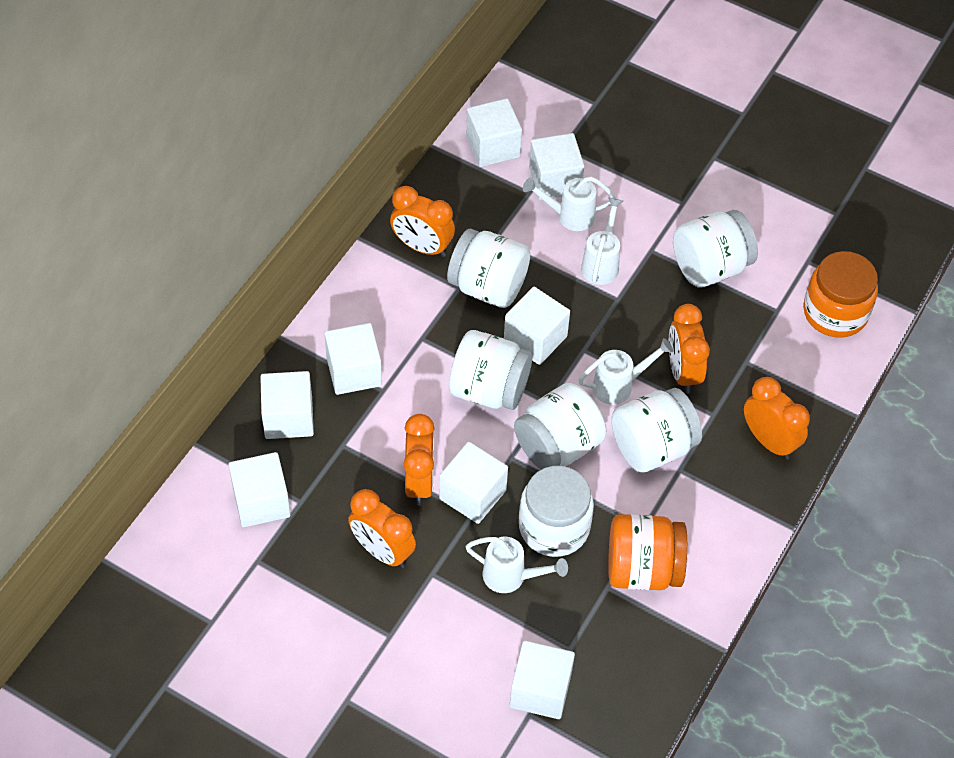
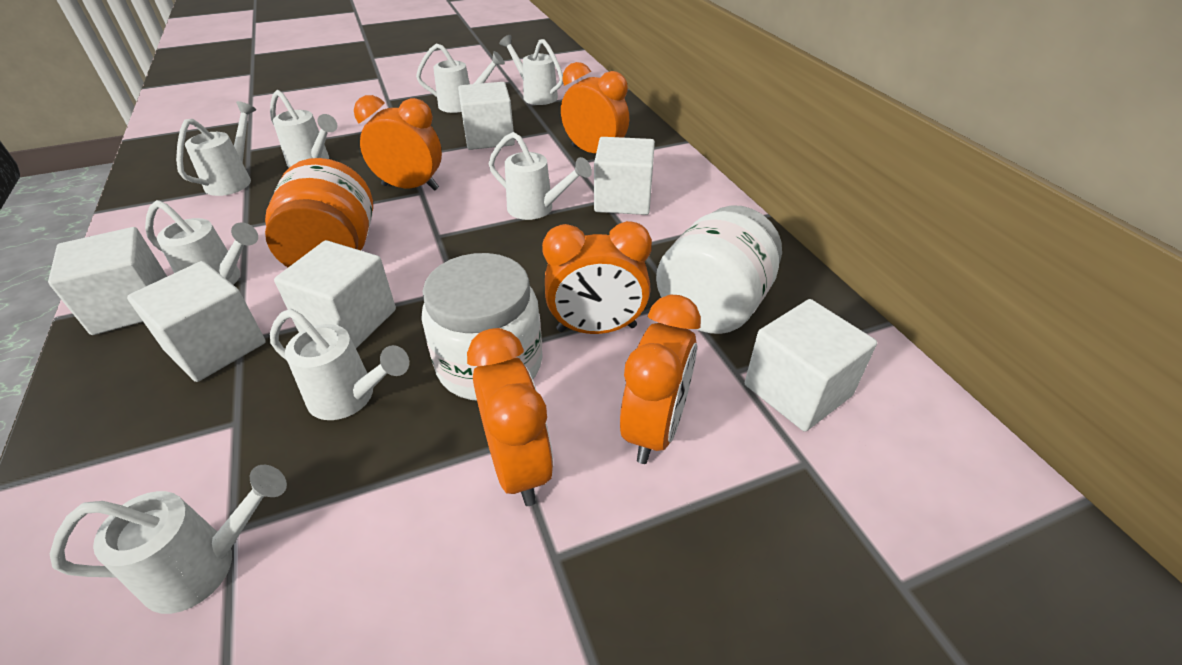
orange jar: 2 -> 1
white cube: 8 -> 6
white jar: 6 -> 2
white watering can: 4 -> 8

